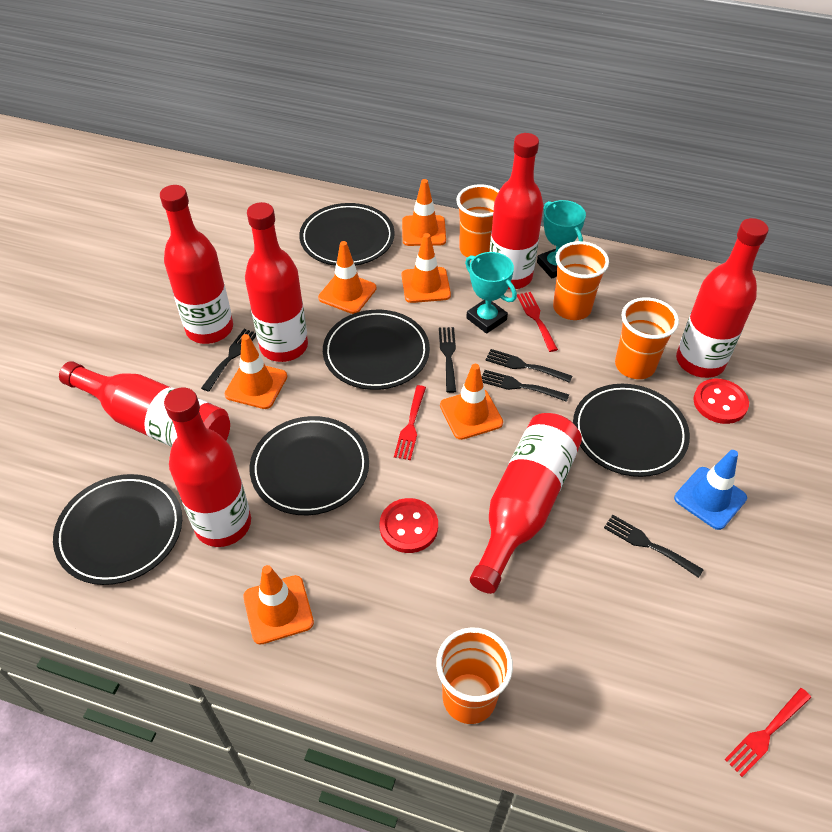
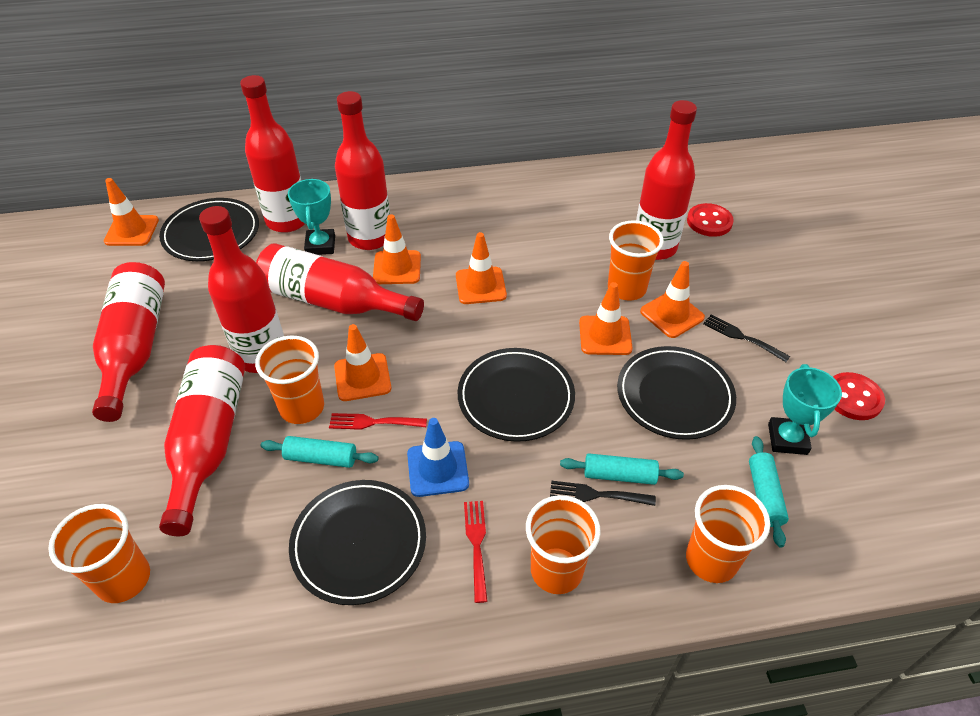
black fork: 5 -> 2
black plate: 5 -> 4
orange cup: 4 -> 5
red fork: 3 -> 2
turquoise rolling pin: 0 -> 3

